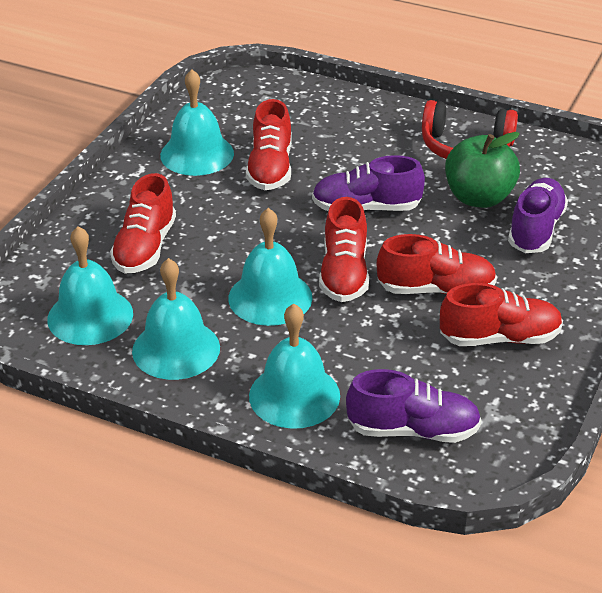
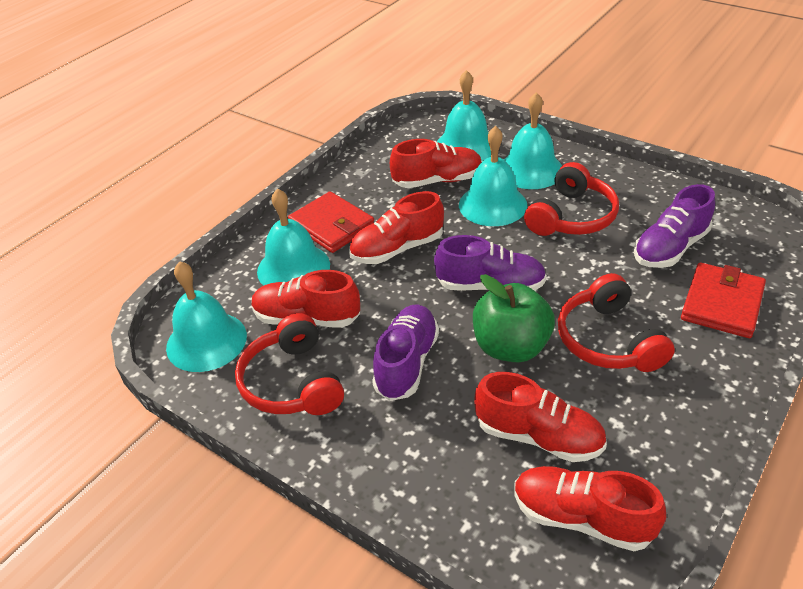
red headphones: 1 -> 3
red wallet: 0 -> 2

